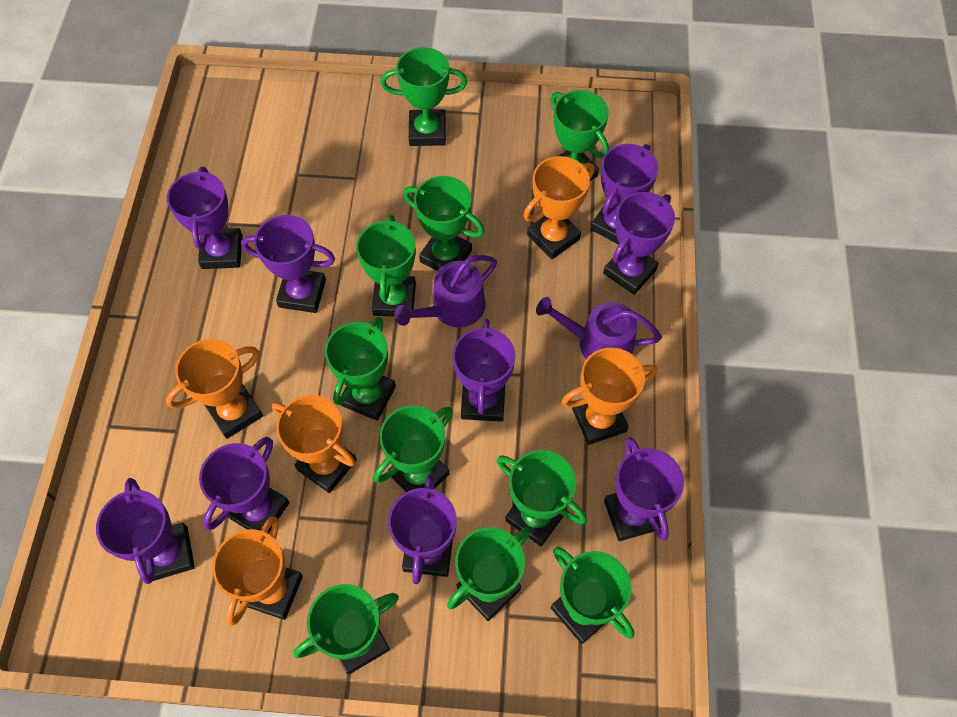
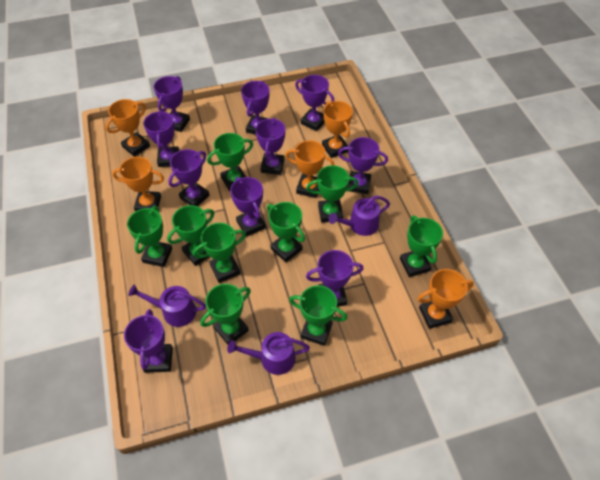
green trophy: 10 -> 9
purple trophy: 9 -> 10
purple watering can: 2 -> 3

